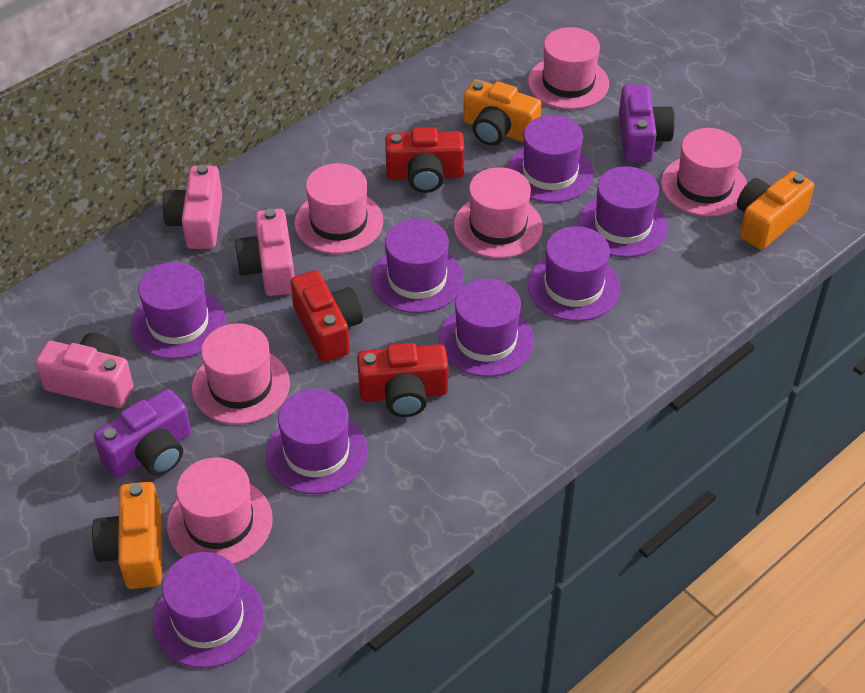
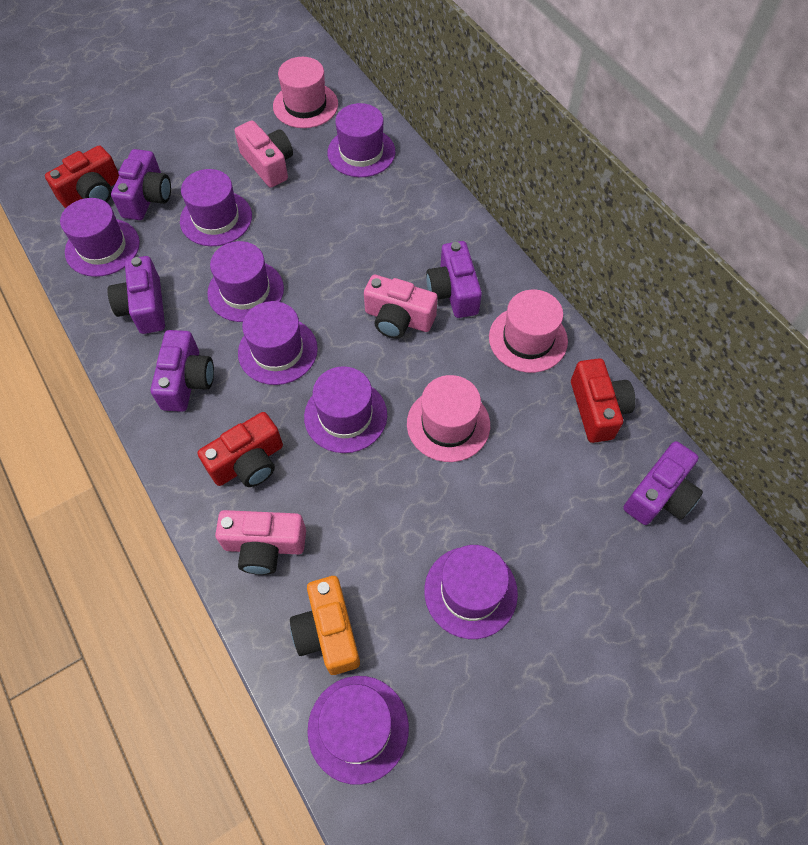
orange camera: 3 -> 1
pink hat: 6 -> 3
purple camera: 2 -> 5

